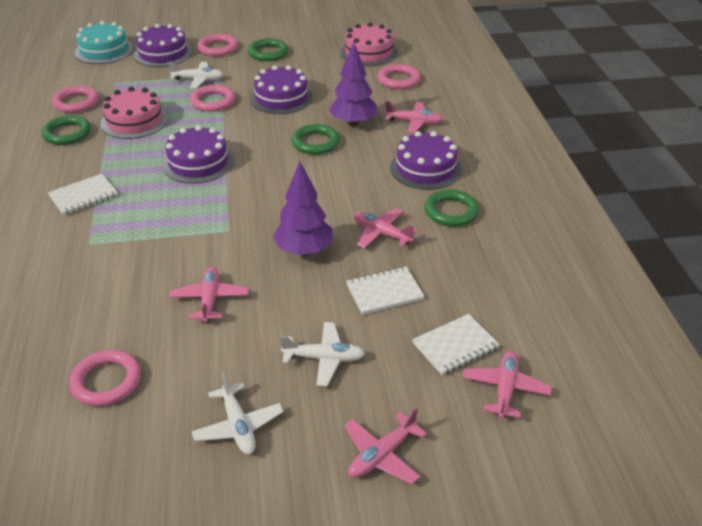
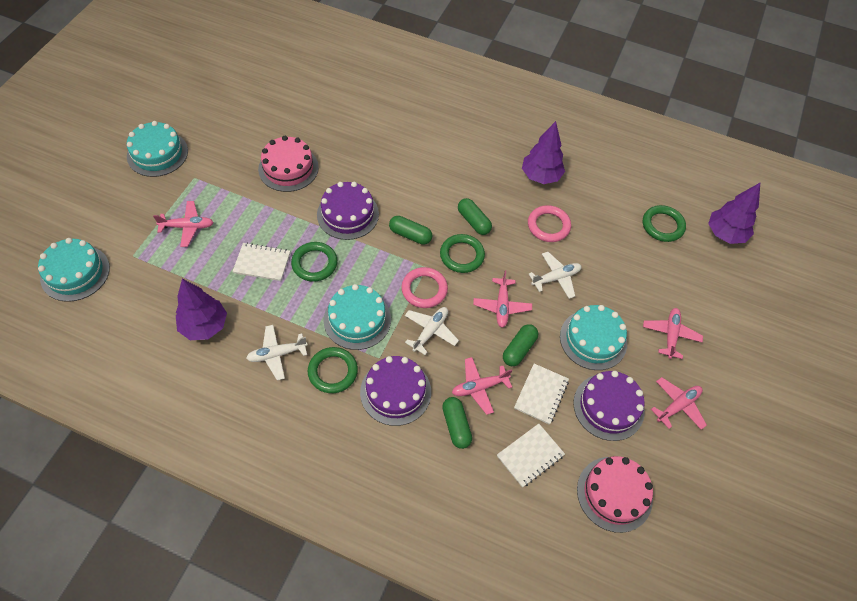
green capsule: 0 -> 4
pink ring: 5 -> 2
purple cake: 4 -> 3
purple tree: 2 -> 3
turquoise cake: 1 -> 4

